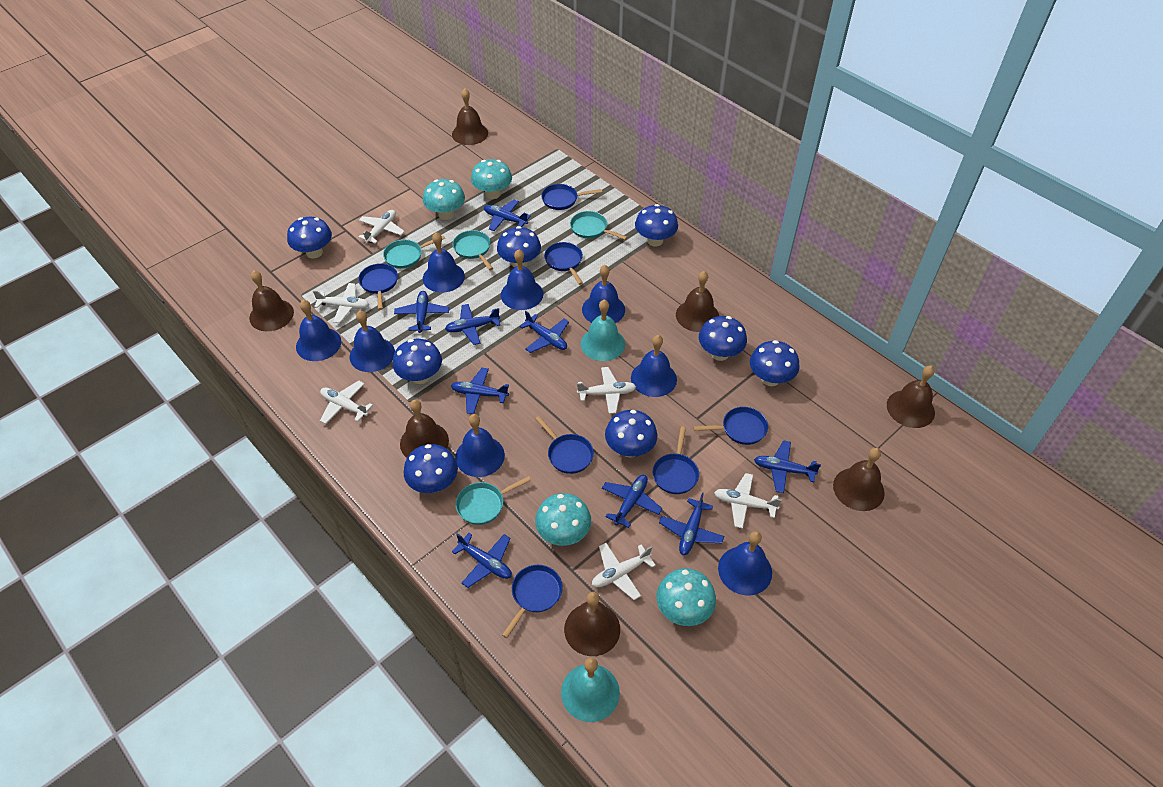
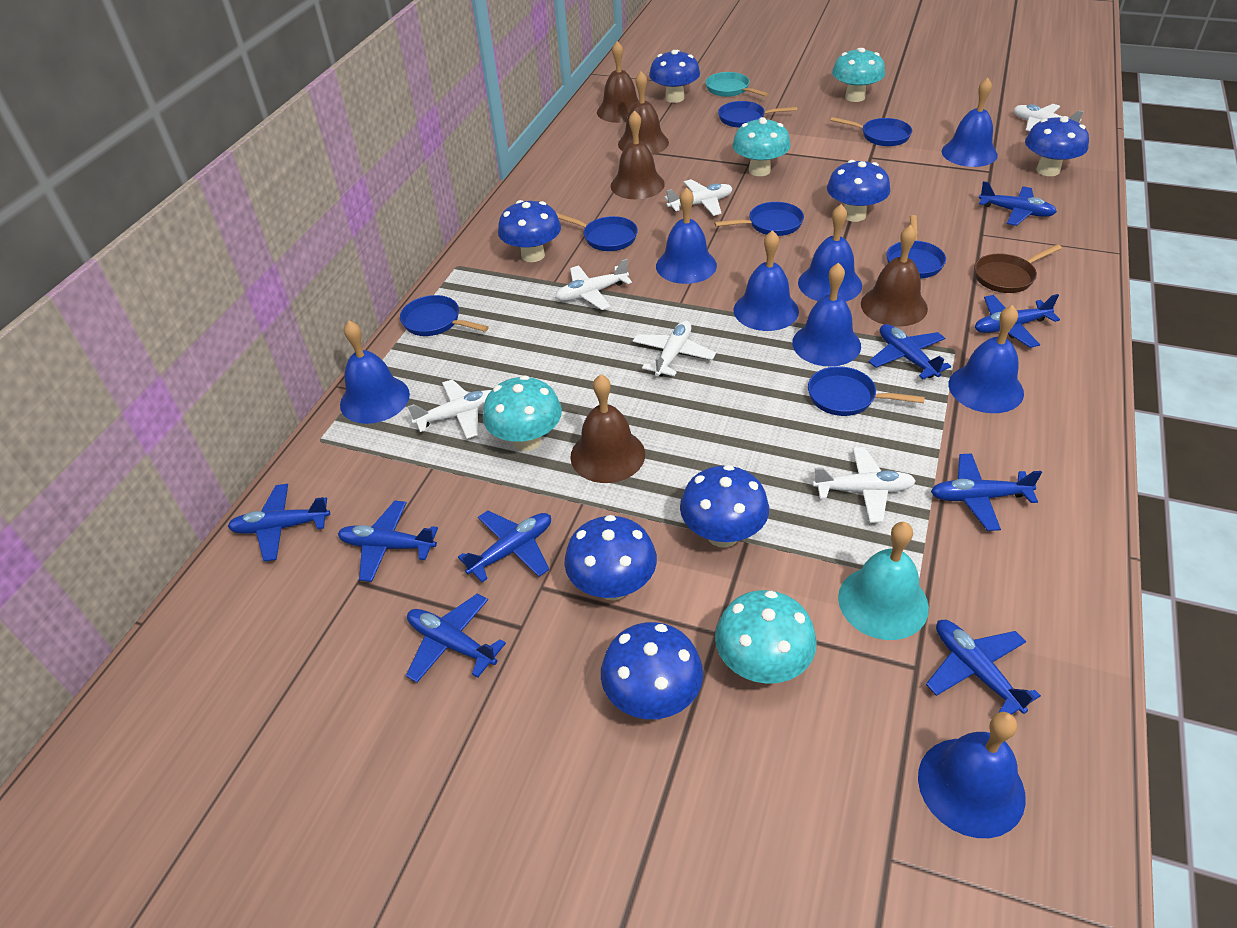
blue mushroom: 8 -> 7
brown bell: 7 -> 5
brown pan: 0 -> 1
turquoise bell: 2 -> 1
turquoise pan: 4 -> 1

